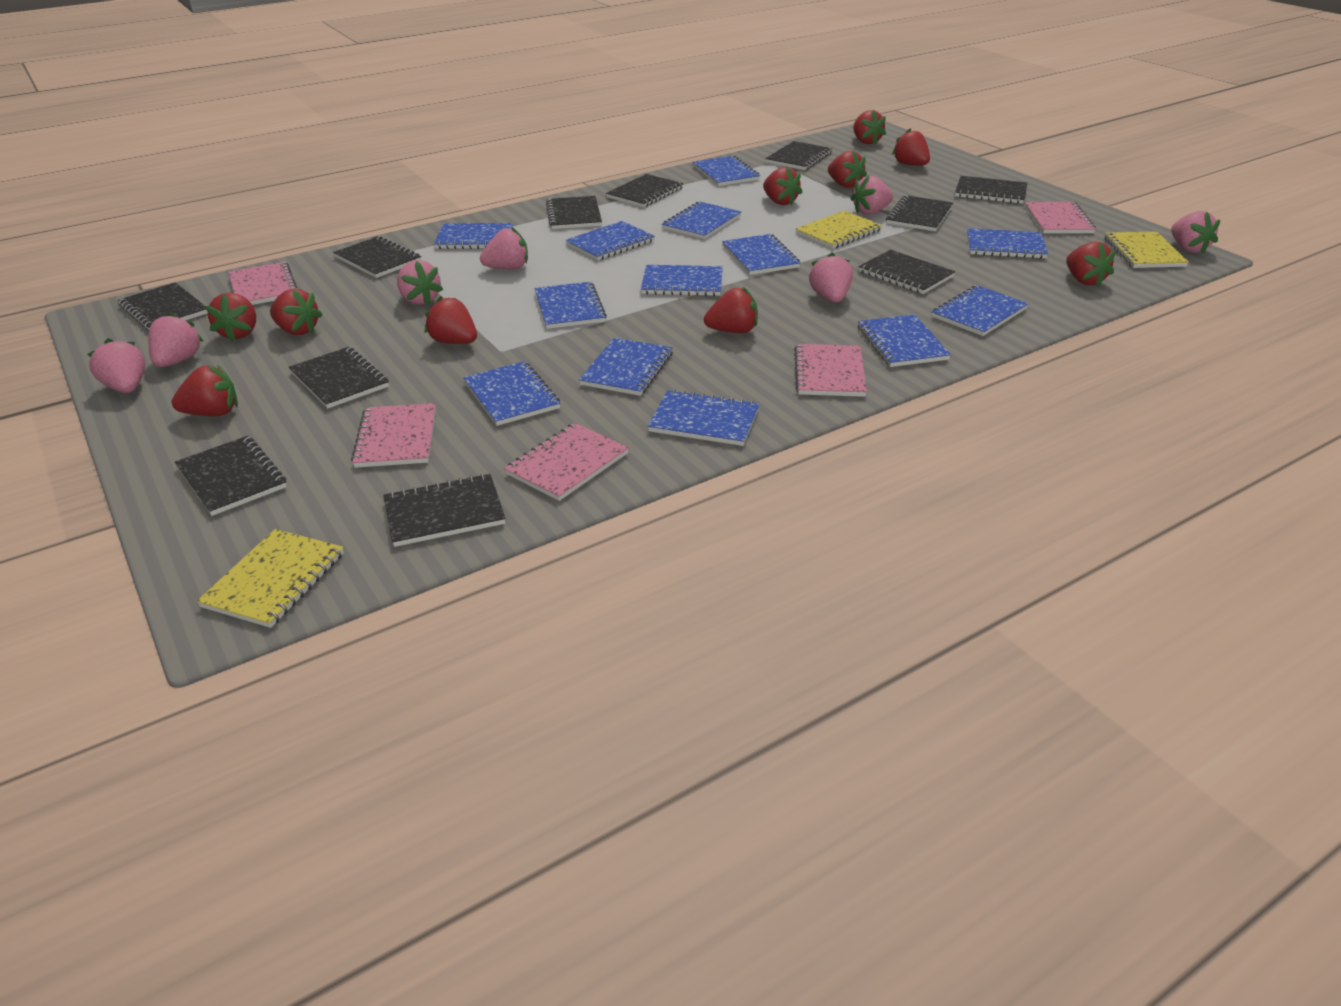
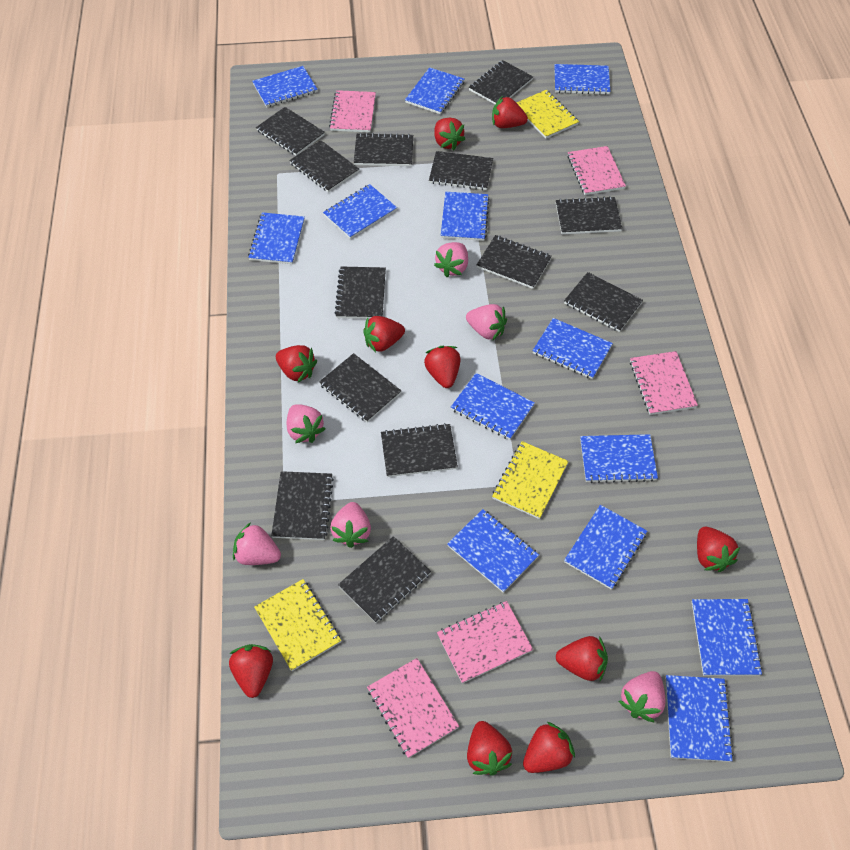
black notebook: 11 -> 13
pink strawberry: 7 -> 6

